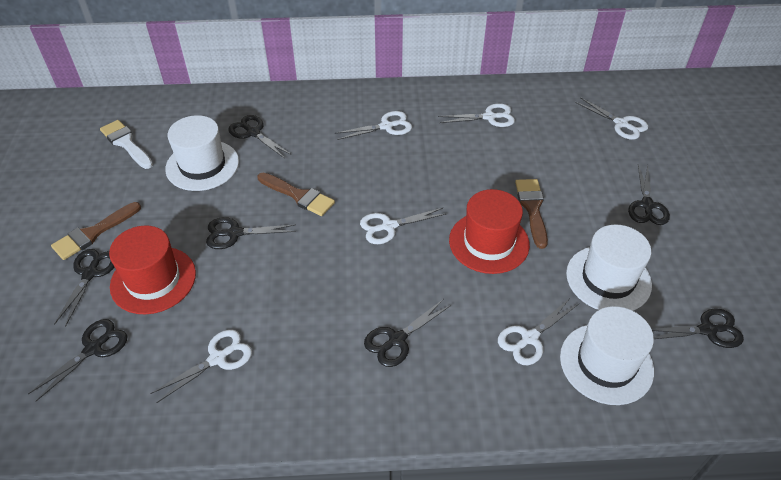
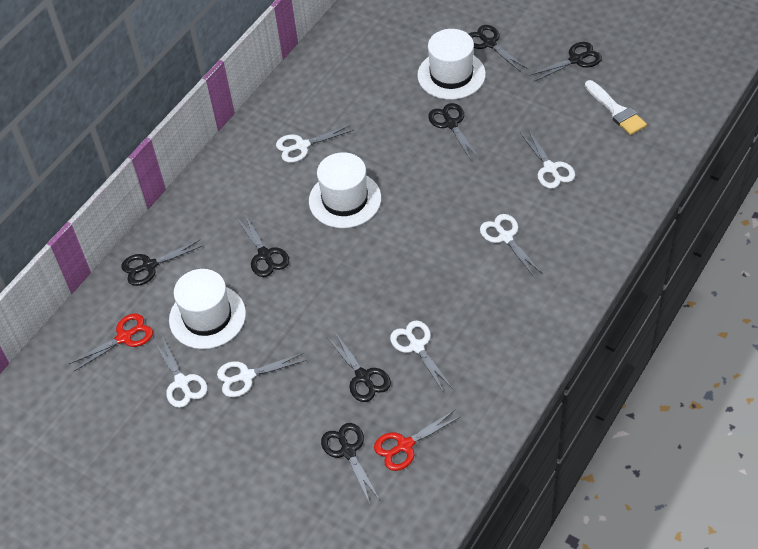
brown brush: 3 -> 0
red hat: 2 -> 0
red scissors: 0 -> 2

